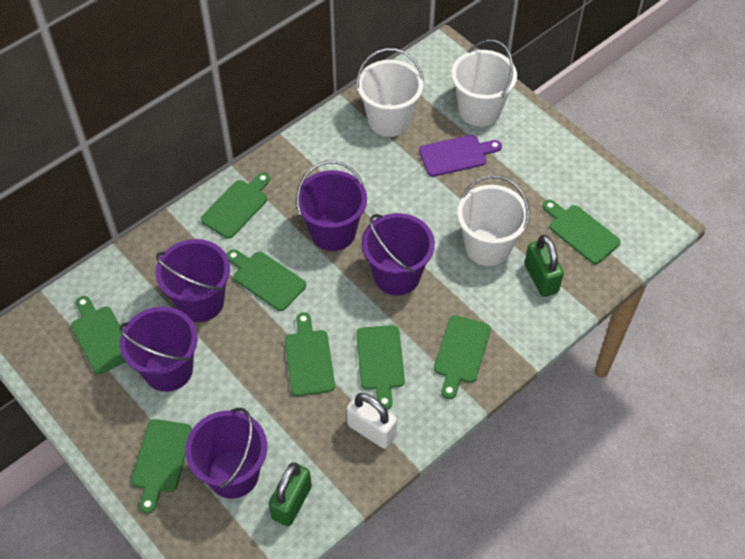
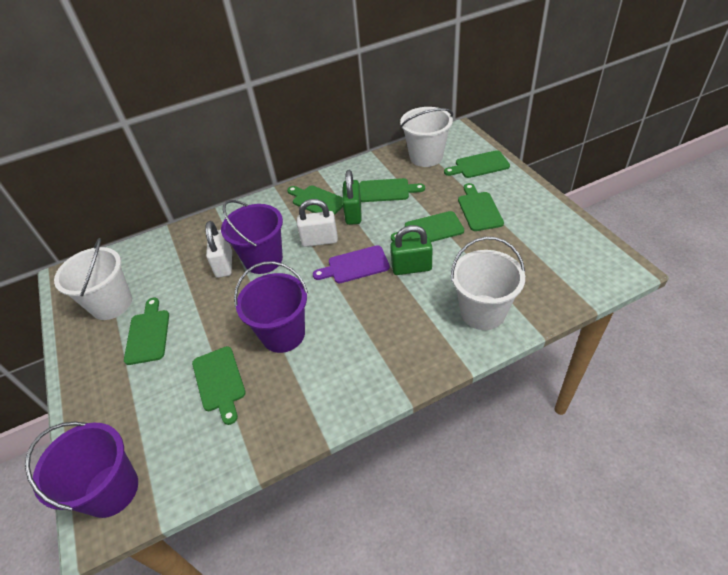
green cutting board: 8 -> 7
purple bucket: 5 -> 3
white padlock: 1 -> 2

